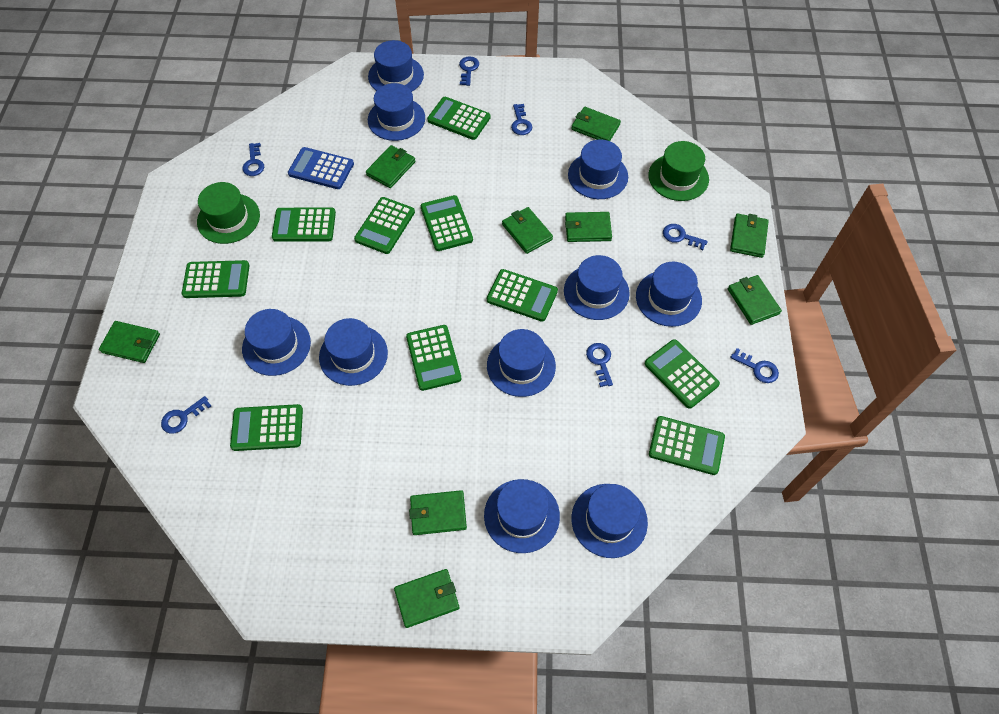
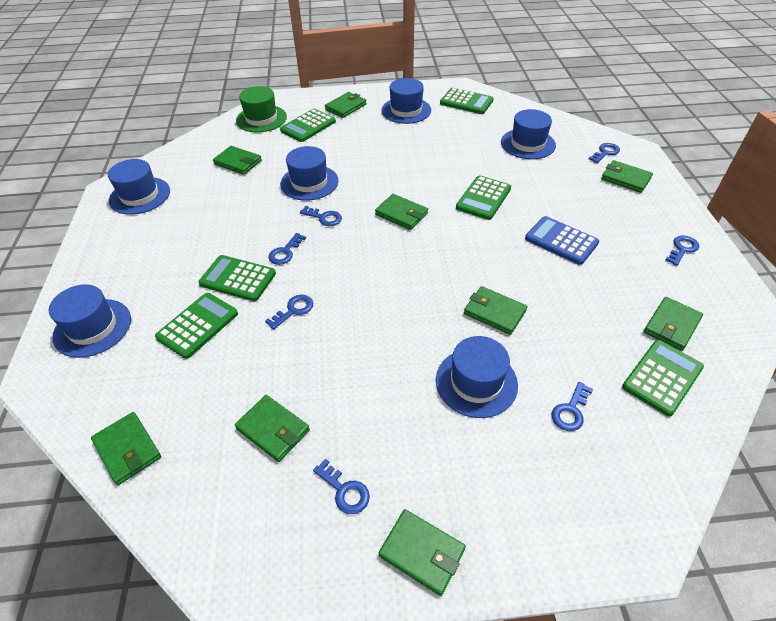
blue hat: 10 -> 6
green calculator: 10 -> 6
green hat: 2 -> 1

